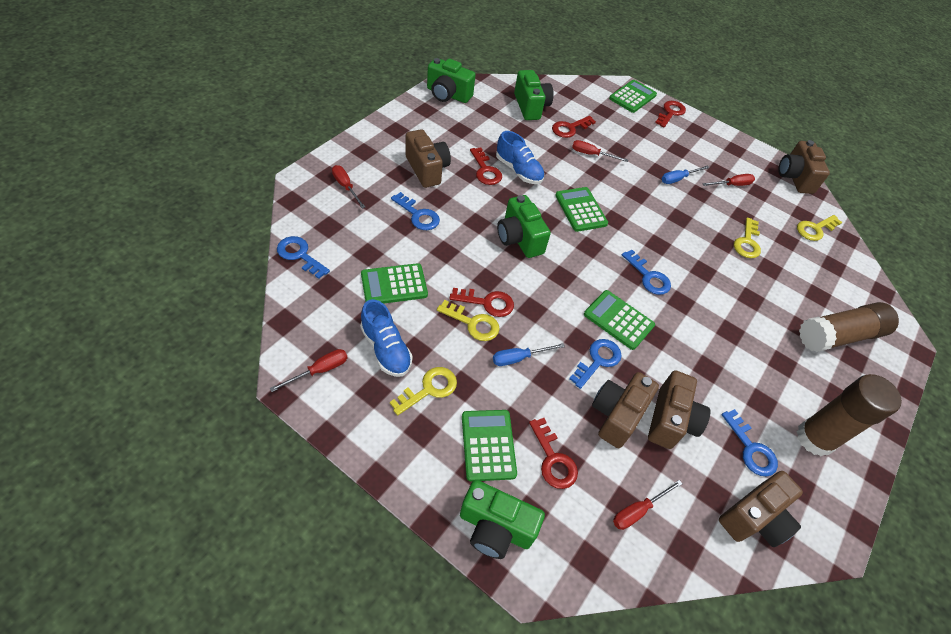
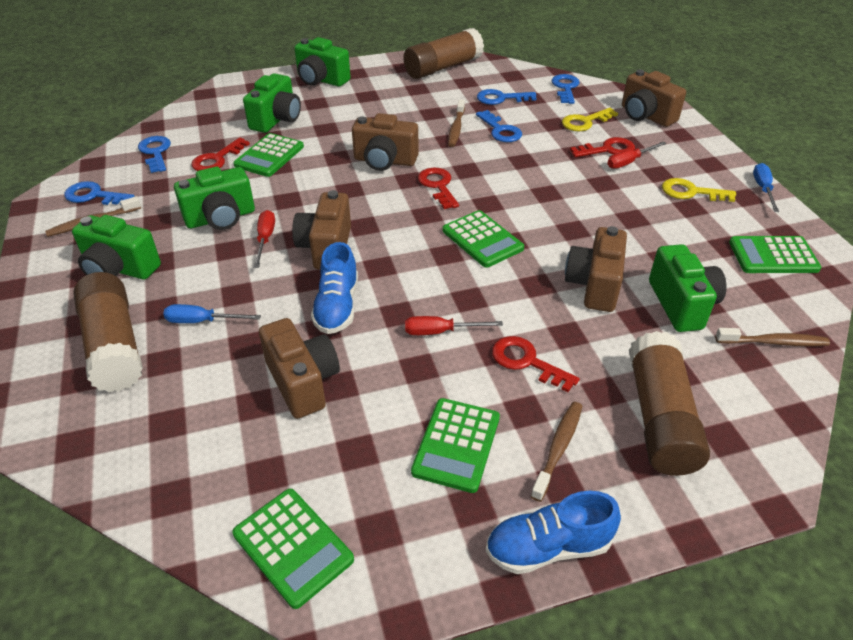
brown glue stick: 2 -> 3
brown toothbrush: 0 -> 4
green camera: 4 -> 5
red key: 5 -> 4
red screwdriver: 5 -> 3
yellow key: 4 -> 2

